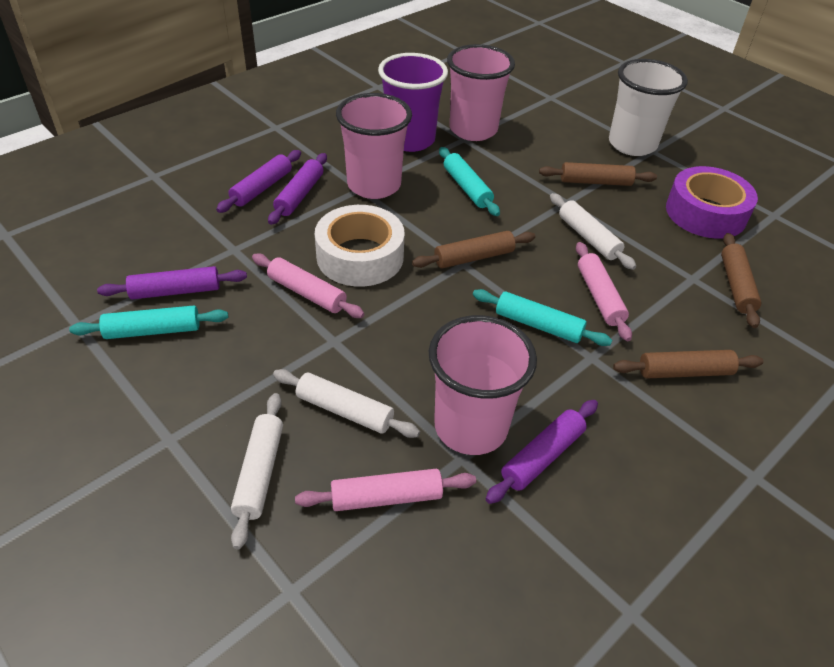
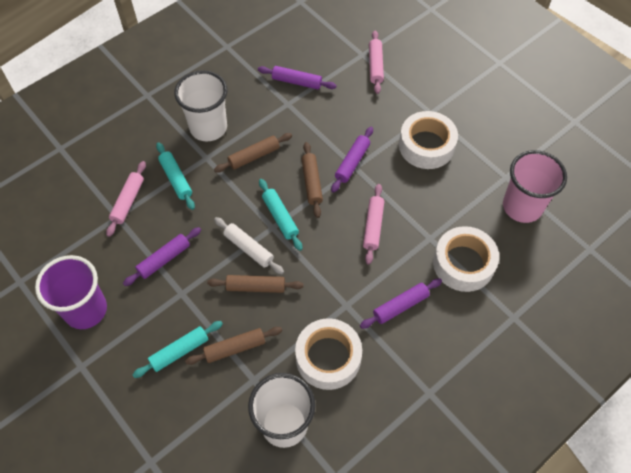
pink cup: 3 -> 1
purple tape: 1 -> 0
white cup: 1 -> 2
white rolling pin: 3 -> 1
white tape: 1 -> 3

